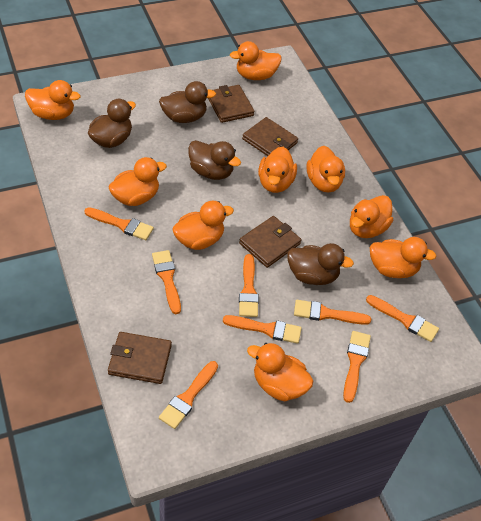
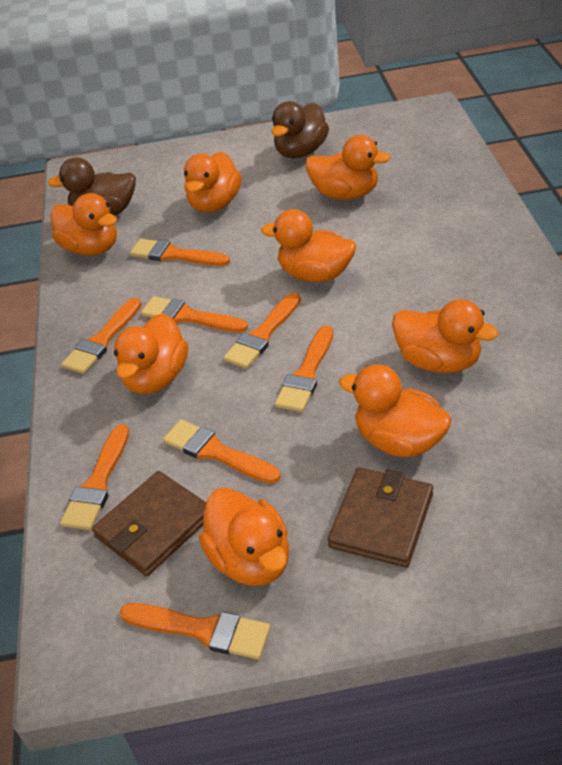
brown duck: 4 -> 2
brown wallet: 4 -> 2
orange duck: 9 -> 8

